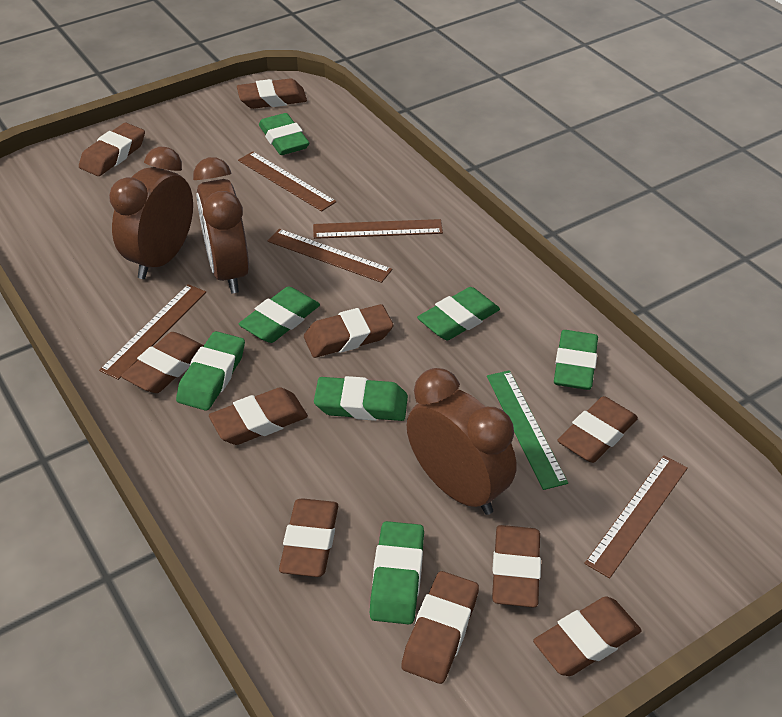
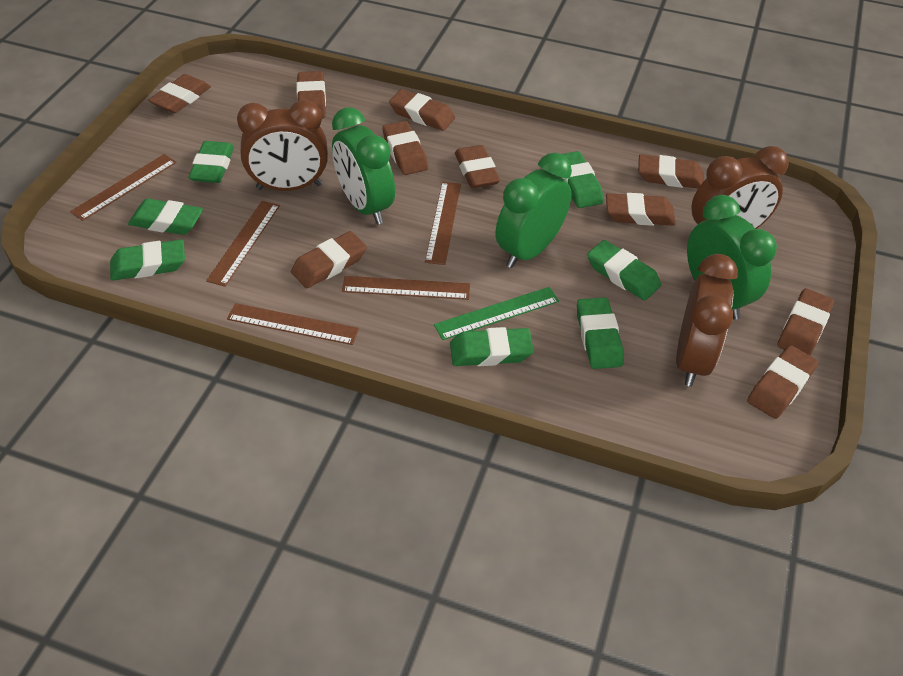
green clock: 0 -> 3

